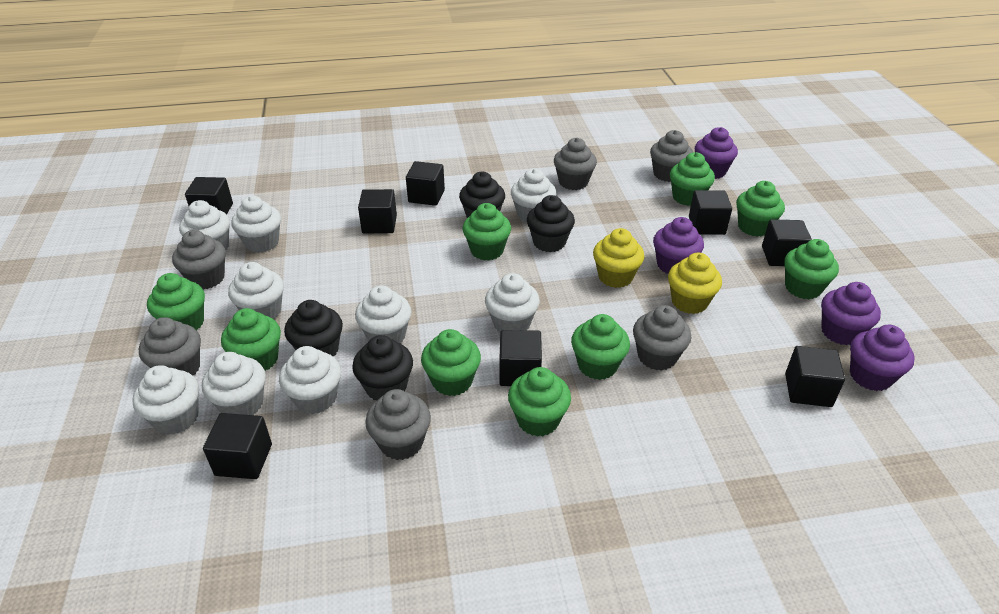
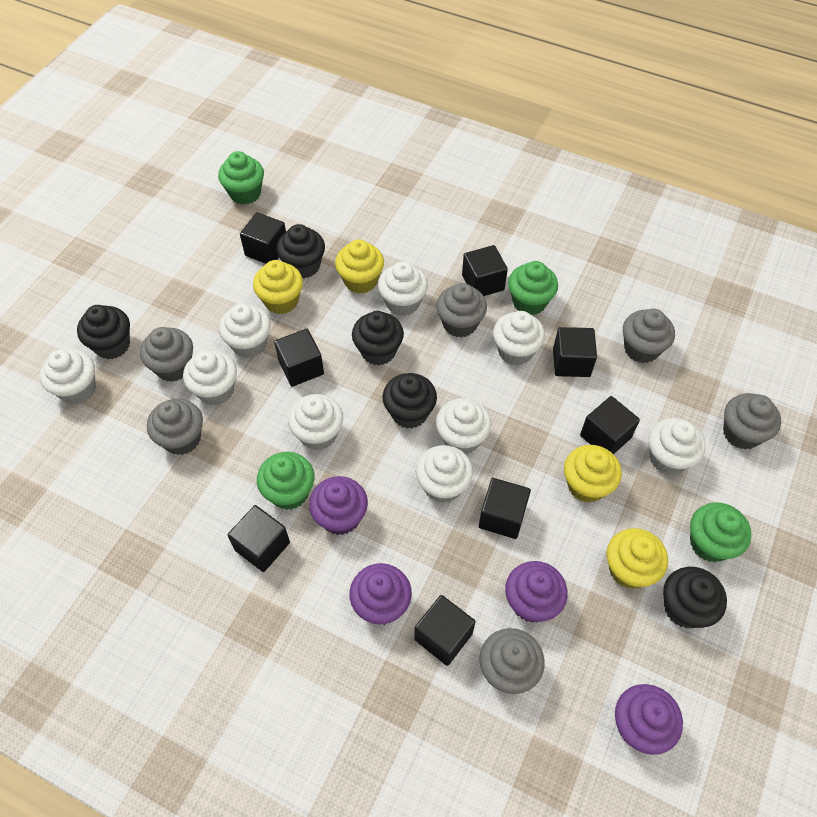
black cupcake: 4 -> 5
green cupcake: 9 -> 4
yellow cupcake: 2 -> 4

